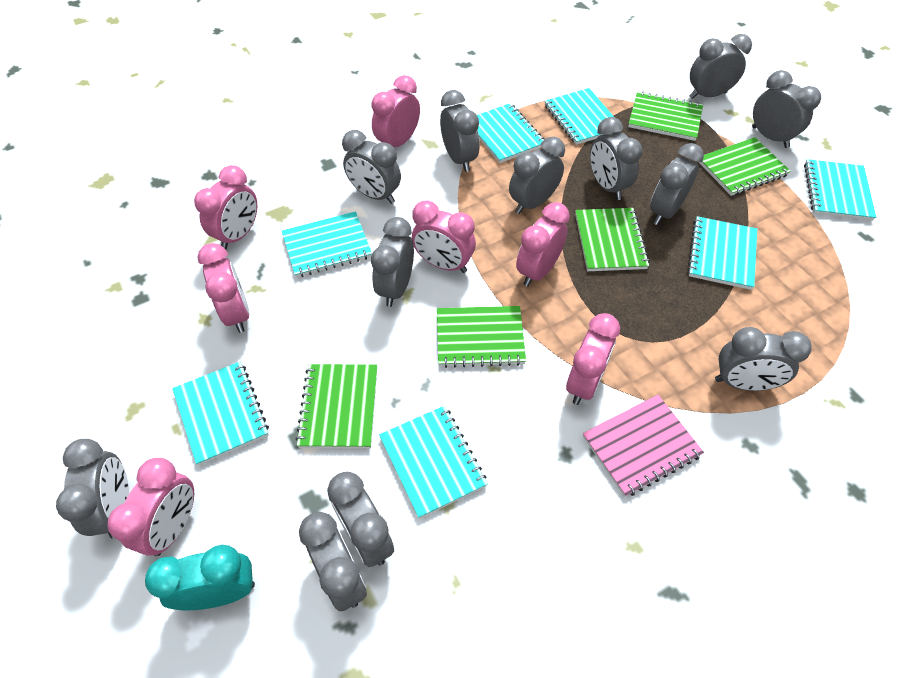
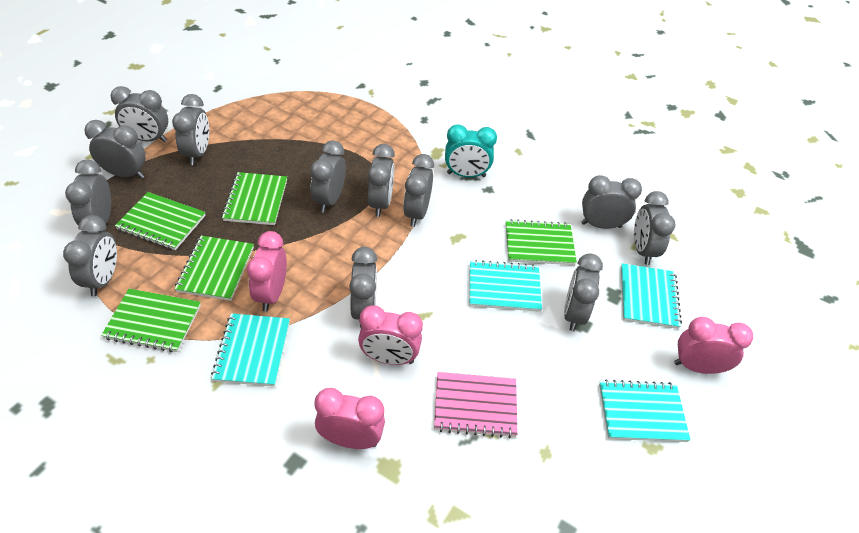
pink clock: 7 -> 4
turquoise notebook: 7 -> 4

